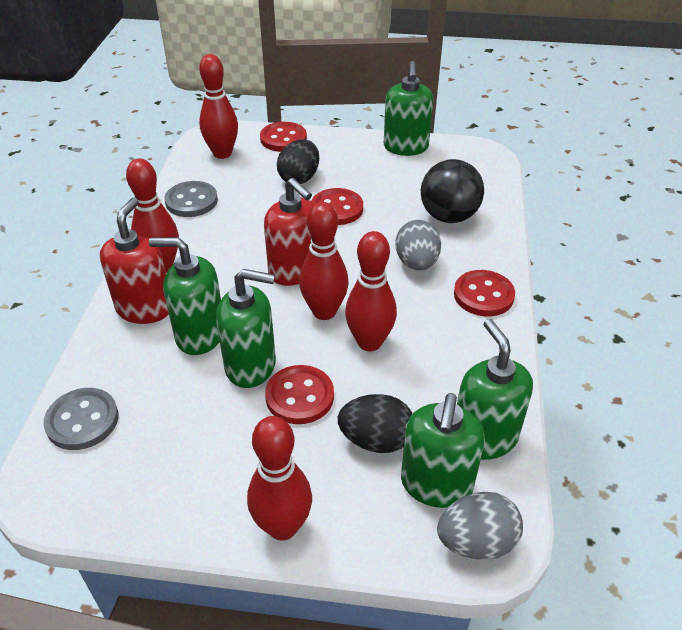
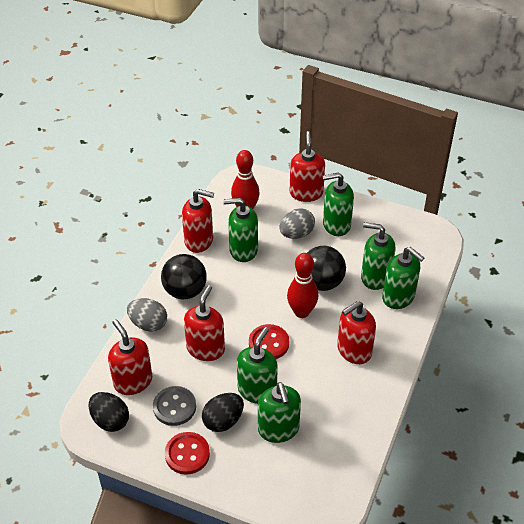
black ball: 1 -> 2
green soap dispenser: 5 -> 6
grey button: 2 -> 1
red bowling pin: 5 -> 2
red button: 4 -> 2
red soap dispenser: 2 -> 5

